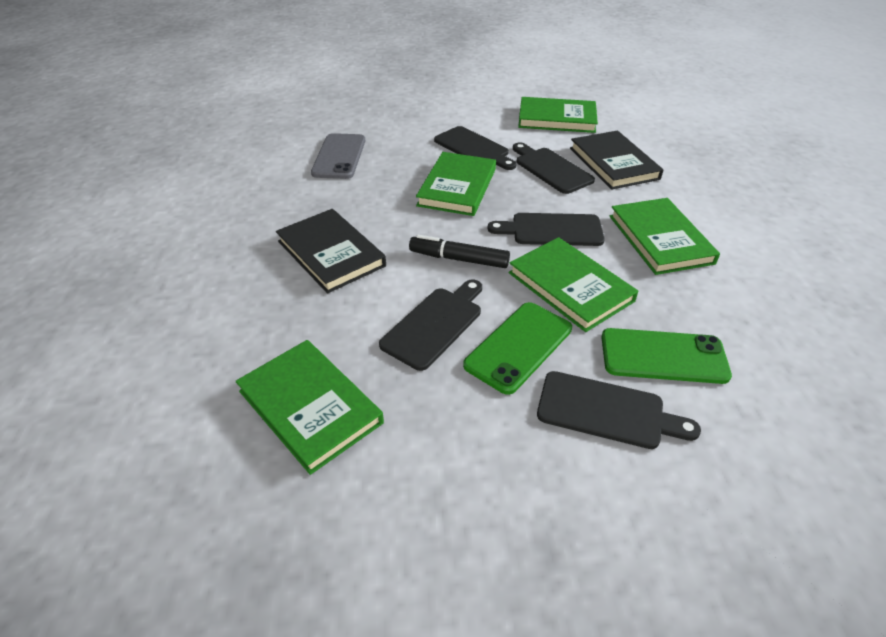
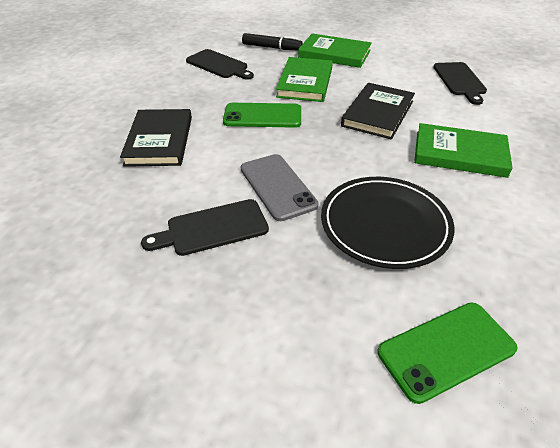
black cutting board: 5 -> 3
black plate: 0 -> 1
green book: 5 -> 3

